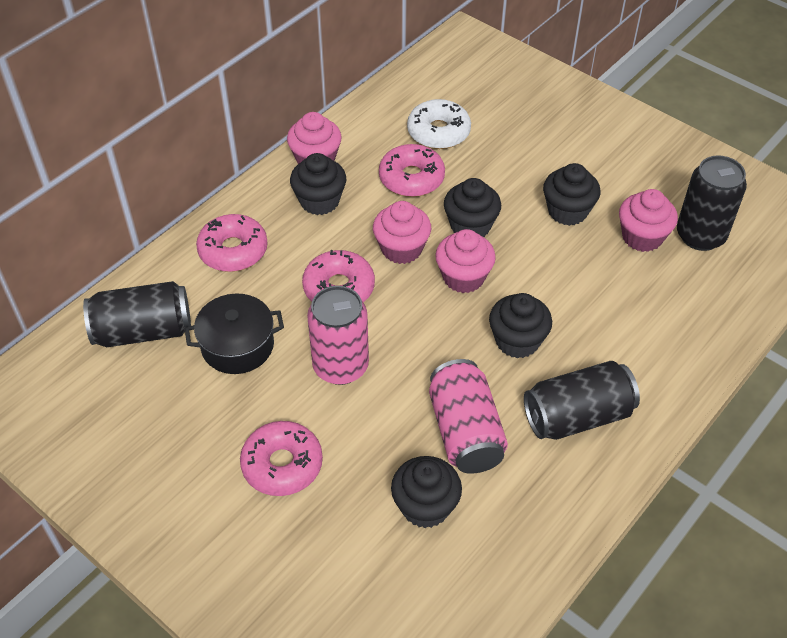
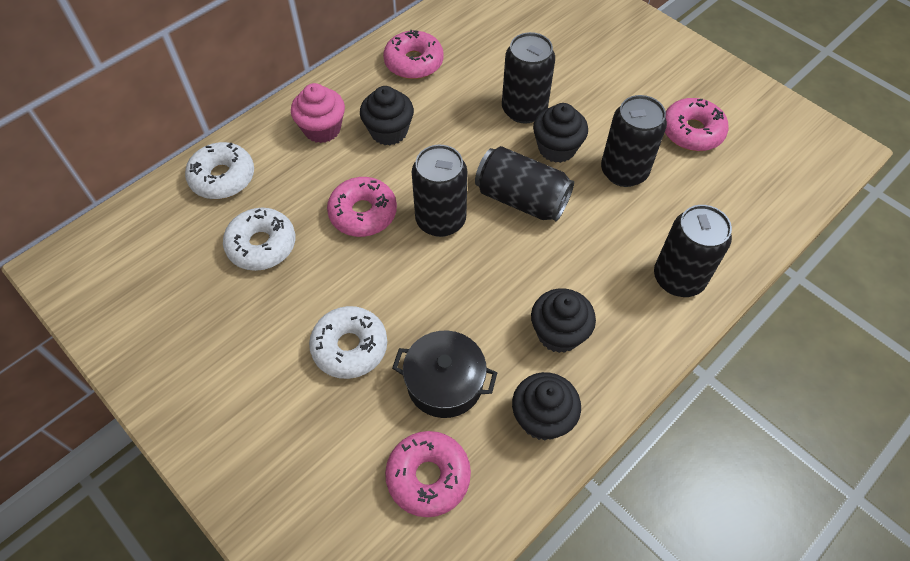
black can: 3 -> 5
black cupcake: 5 -> 4
pink can: 2 -> 0
pink cupcake: 4 -> 1
white donut: 1 -> 3

